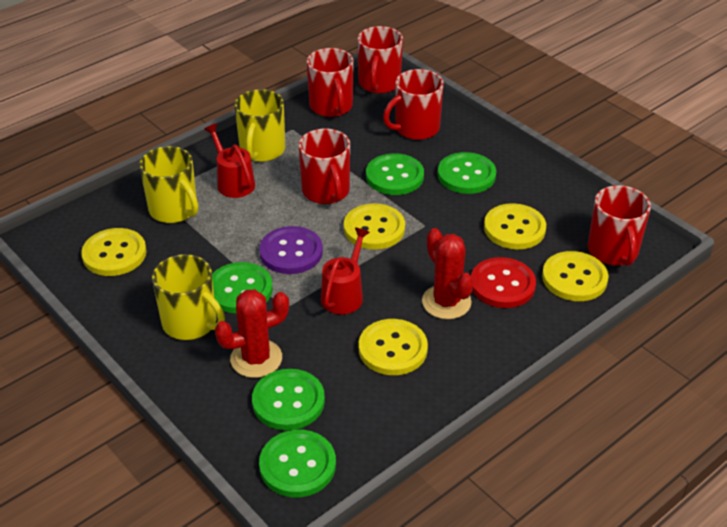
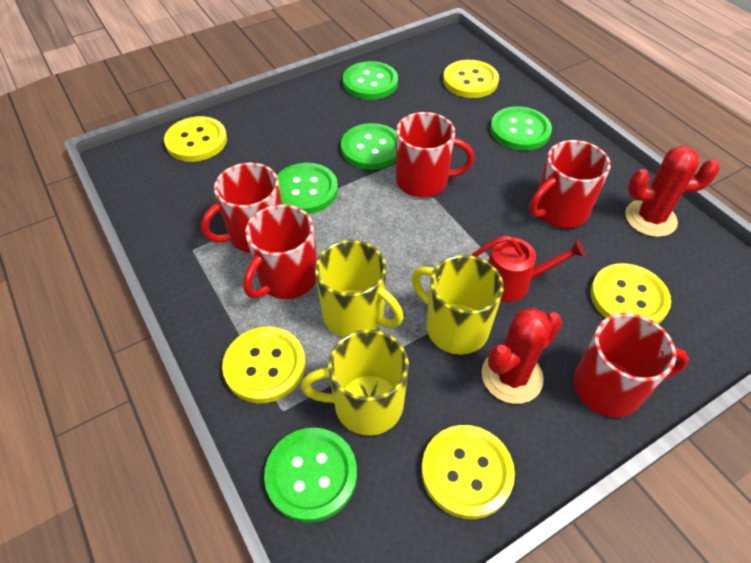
purple button: 1 -> 0
red button: 1 -> 0
red watering can: 2 -> 1

